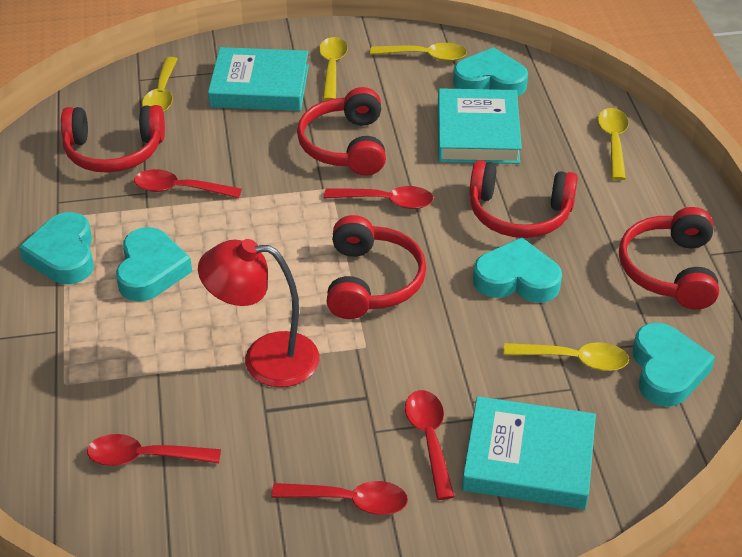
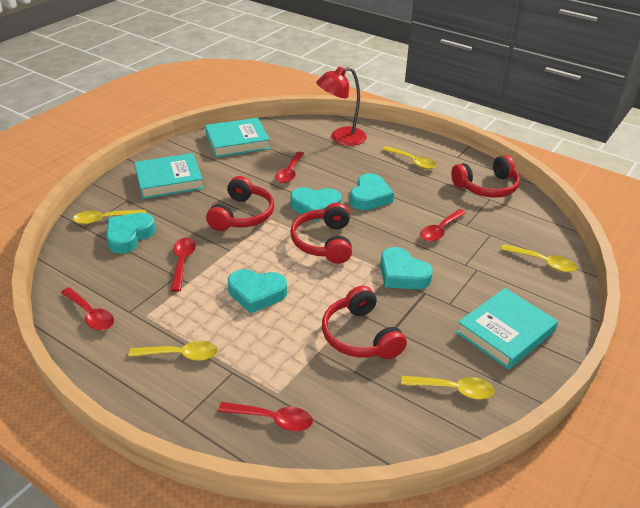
red headphones: 5 -> 4

